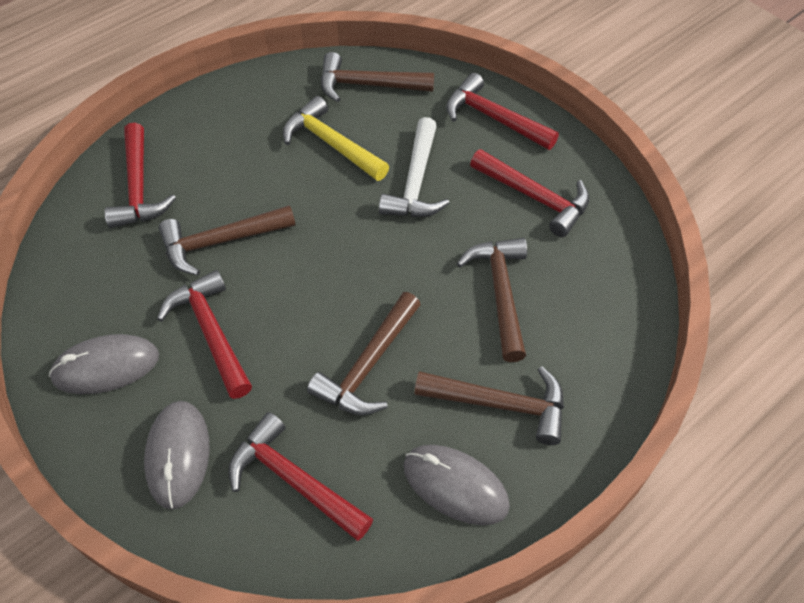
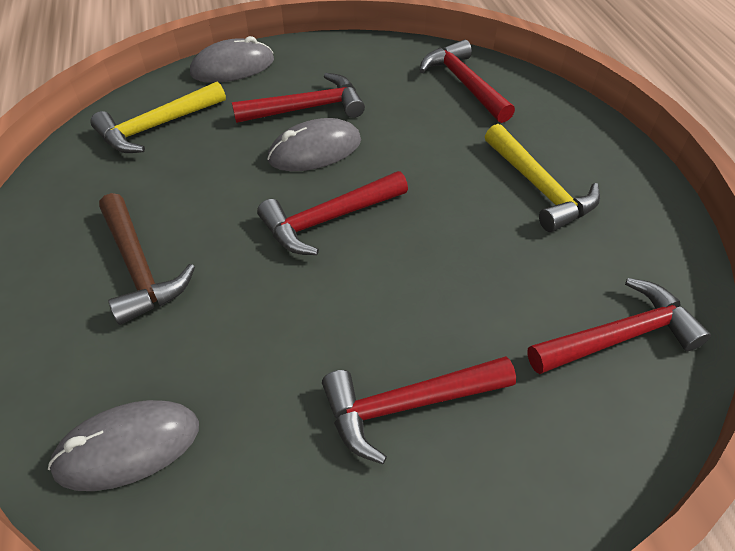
brown hammer: 5 -> 1
white hammer: 1 -> 0
yellow hammer: 1 -> 2

